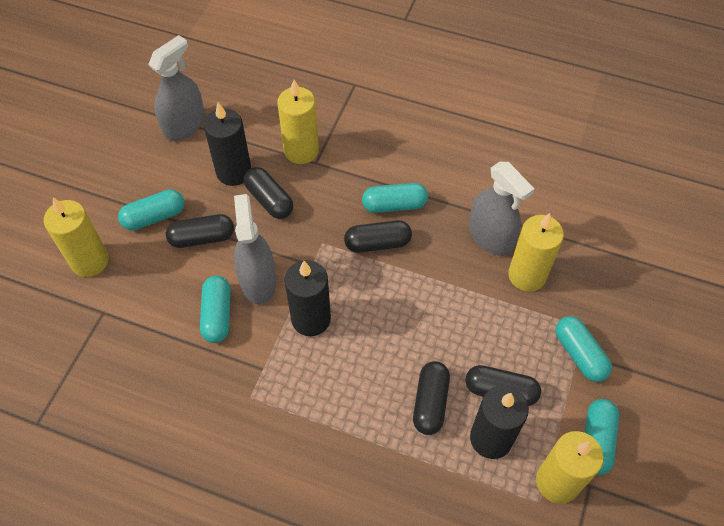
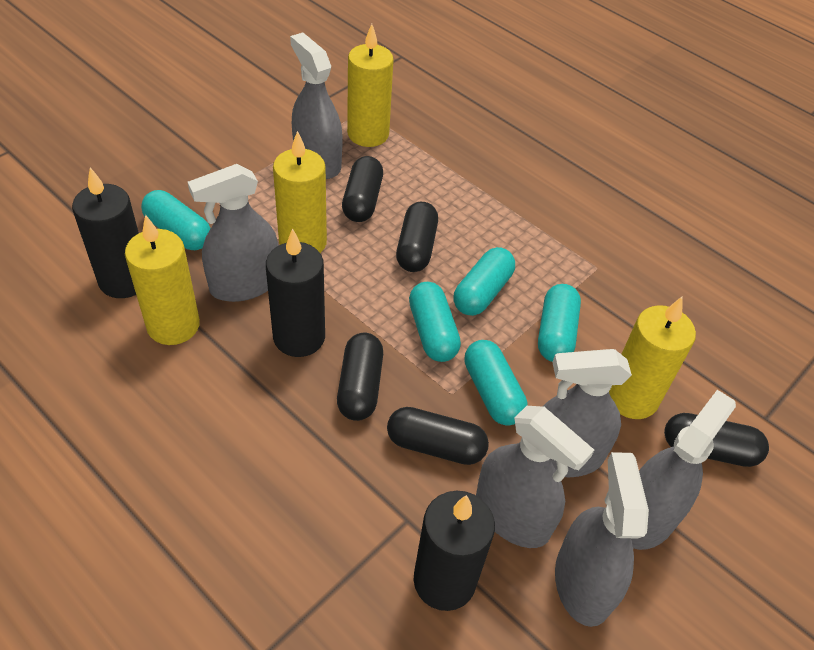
grey spray bottle: 3 -> 6

